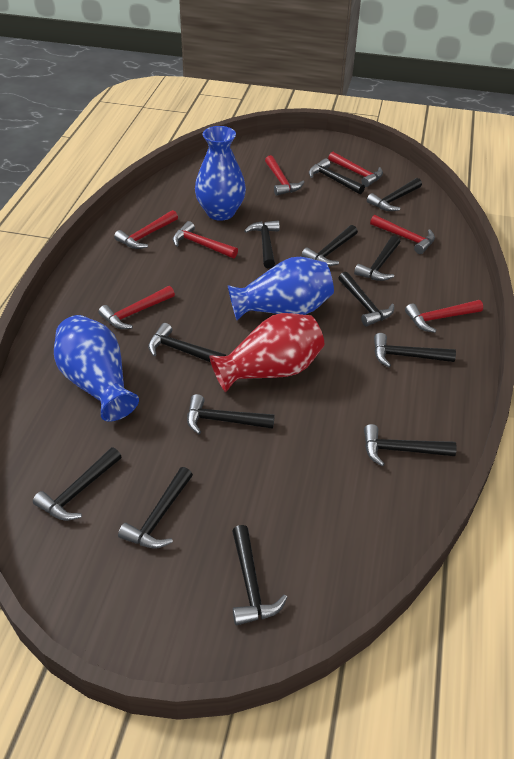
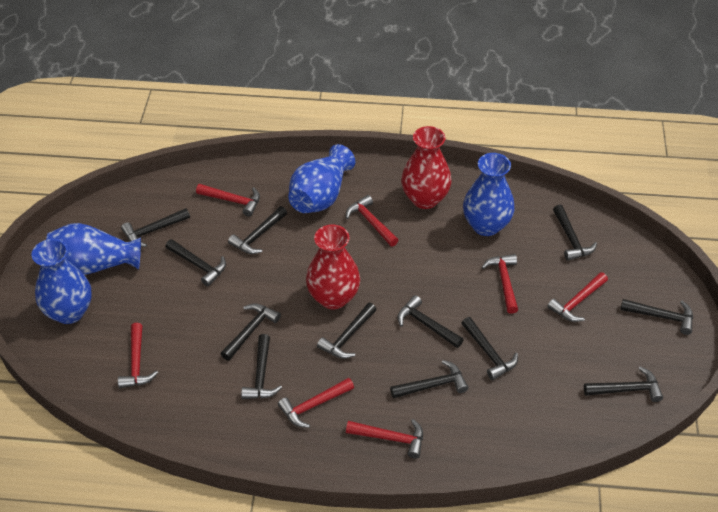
black hammer: 13 -> 12
blue vase: 3 -> 4
red vase: 1 -> 2

